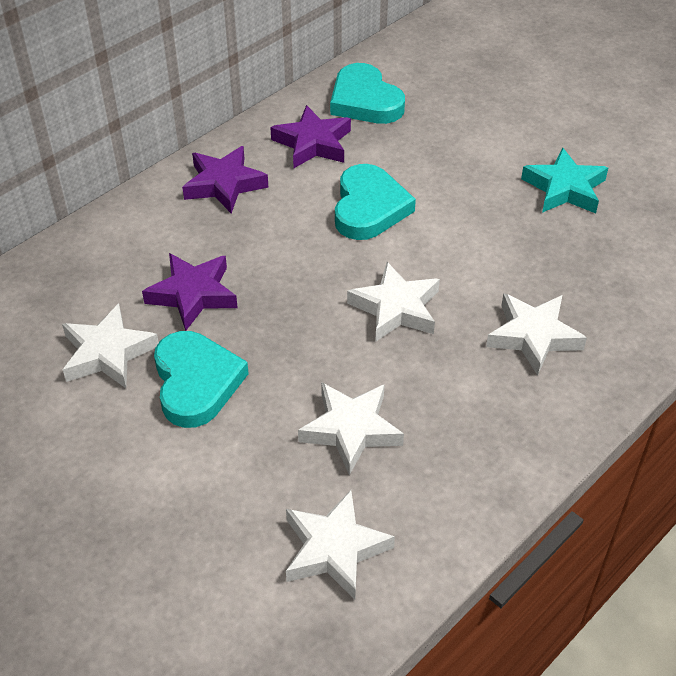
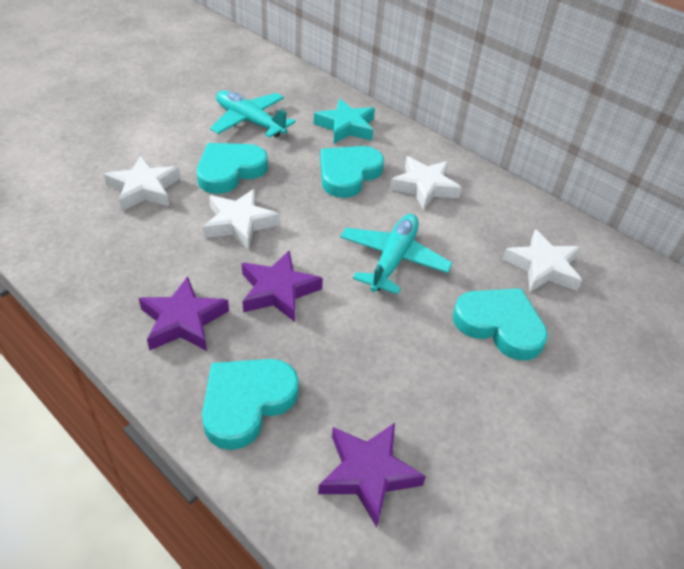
turquoise heart: 3 -> 4
turquoise plane: 0 -> 2
white star: 5 -> 4

